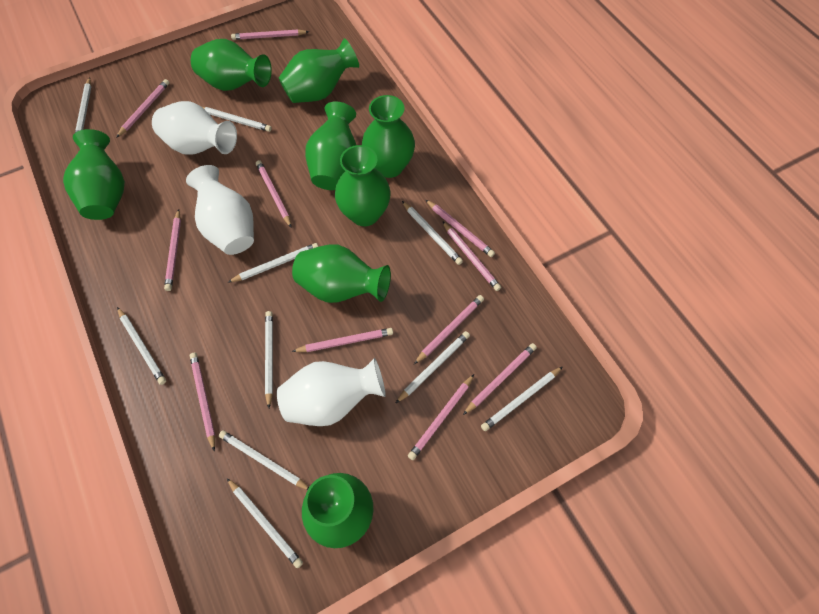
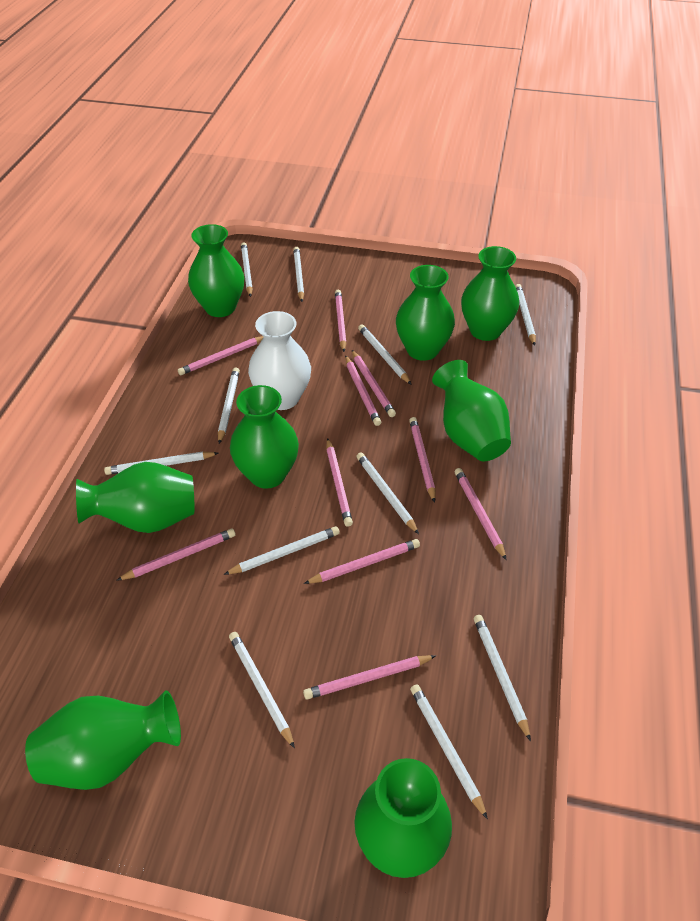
pink pencil: 11 -> 10
white pencil: 10 -> 11
white vase: 3 -> 1

